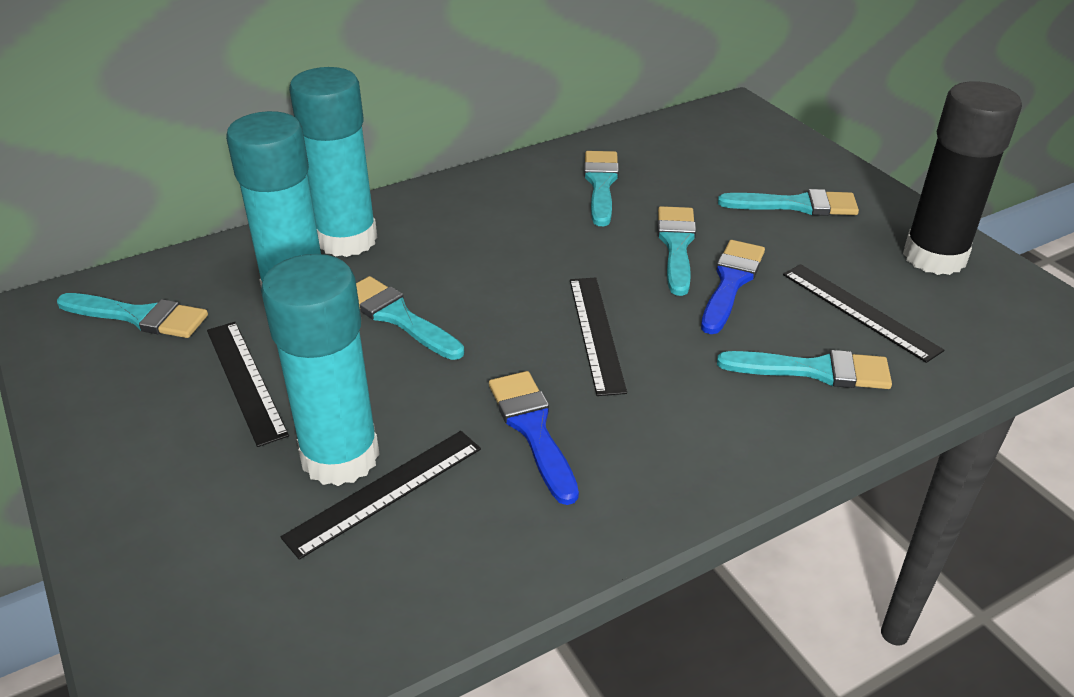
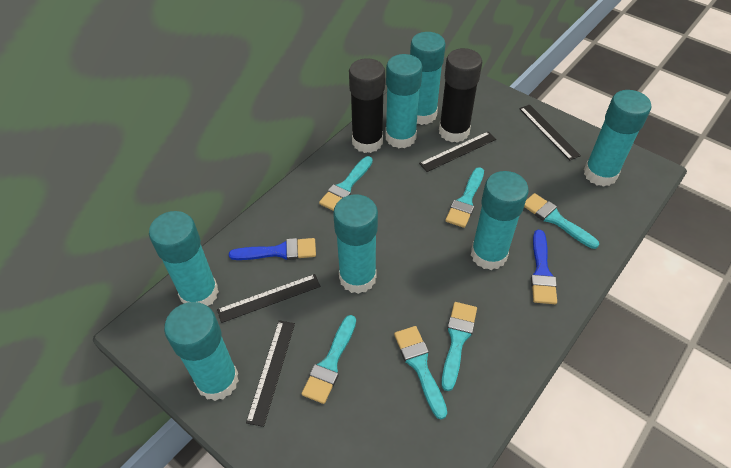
black glue stick: 1 -> 2
turquoise glue stick: 3 -> 7

